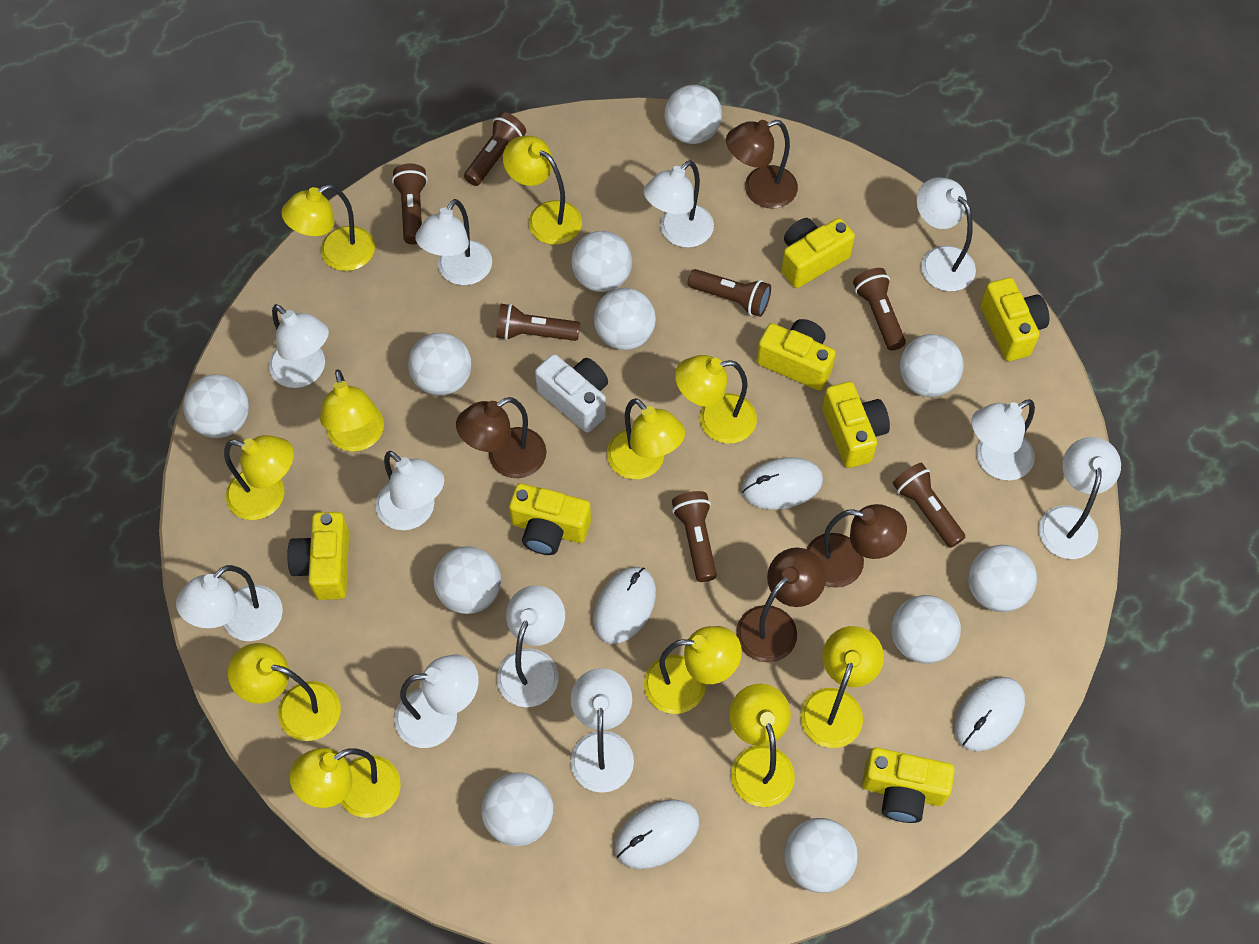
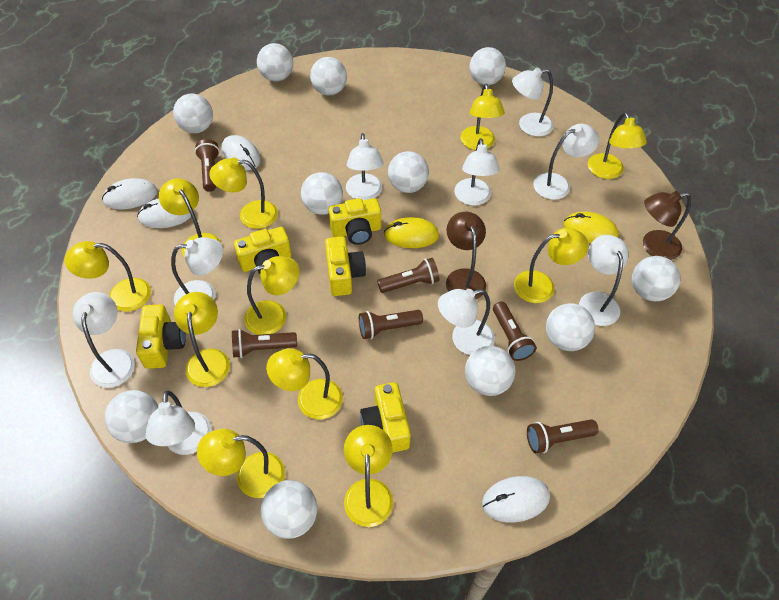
brown flashlight: 7 -> 6
brown lamp: 4 -> 2
white camera: 1 -> 0
white lamp: 11 -> 9
yellow camera: 7 -> 5
yellow mouse: 0 -> 2

